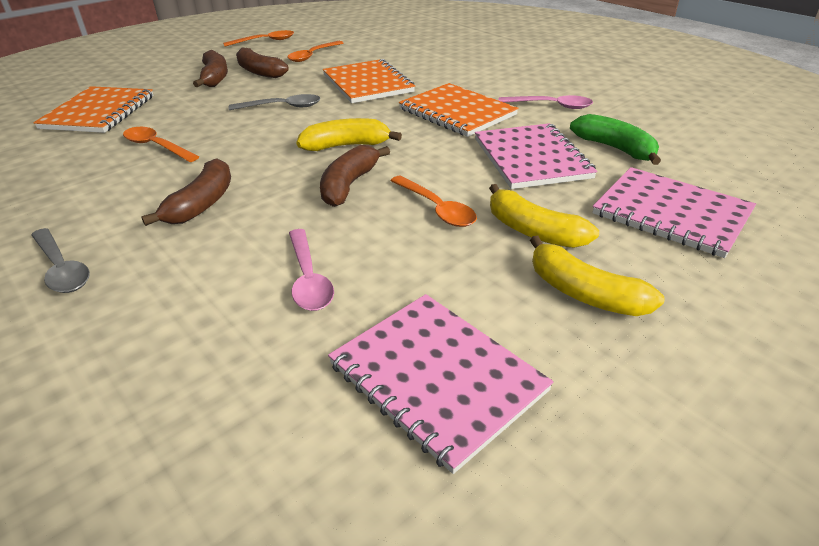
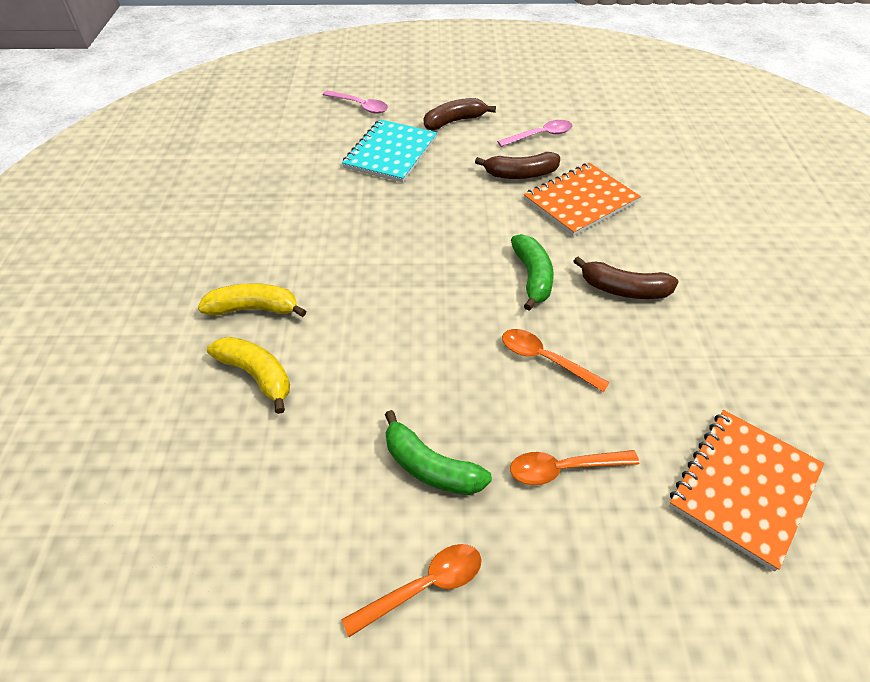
brown banana: 4 -> 3
green banana: 1 -> 2
grey spoon: 2 -> 0
orange notebook: 3 -> 2
orange spoon: 4 -> 3
pink notebook: 3 -> 0
turquoise notebook: 0 -> 1
yellow banana: 3 -> 2

